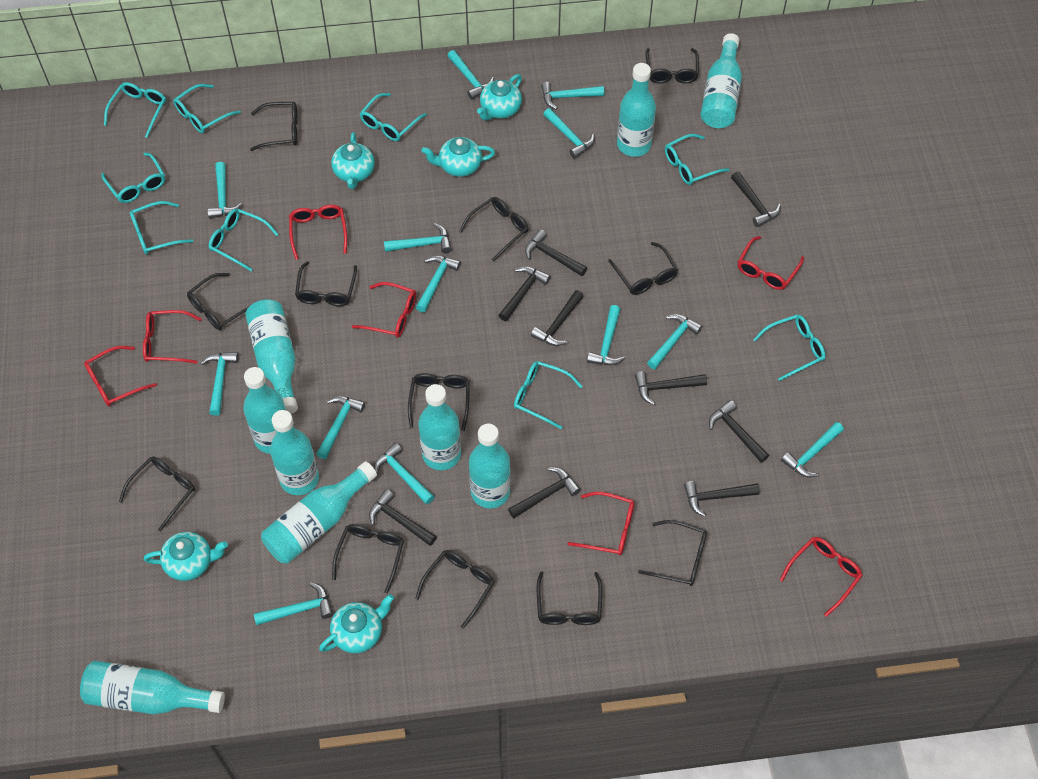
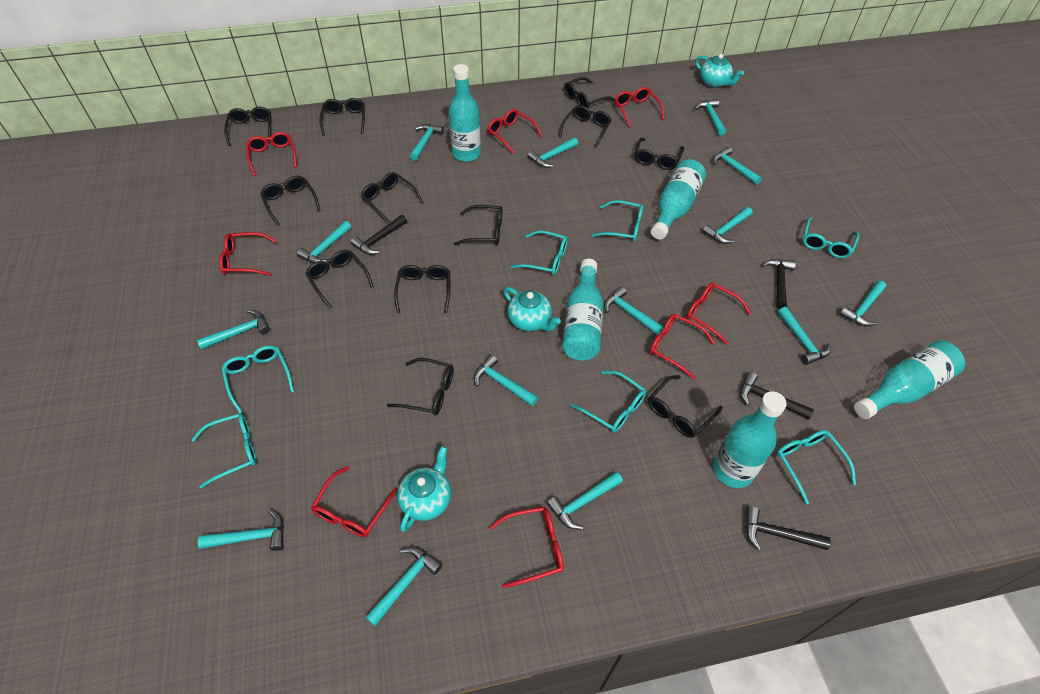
black hammer: 9 -> 4
red glasses: 7 -> 8
turquoise bottle: 9 -> 5
turquoise glasses: 9 -> 7
turquoise hammer: 13 -> 14
turquoise teapot: 5 -> 3

